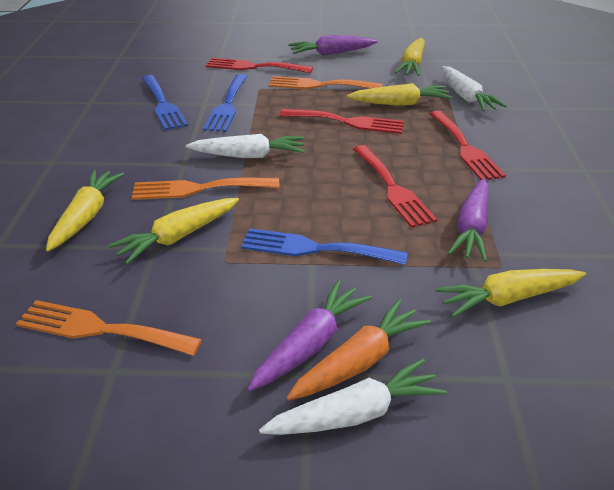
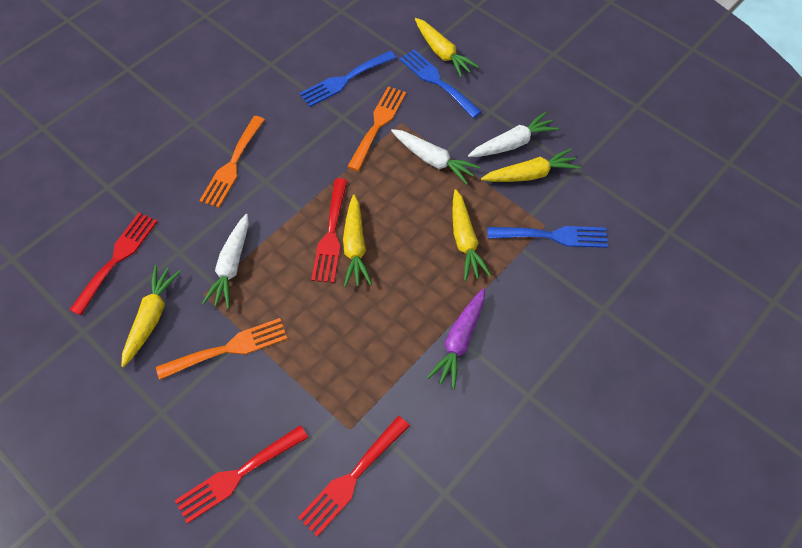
orange carrot: 1 -> 0
purple carrot: 3 -> 1

